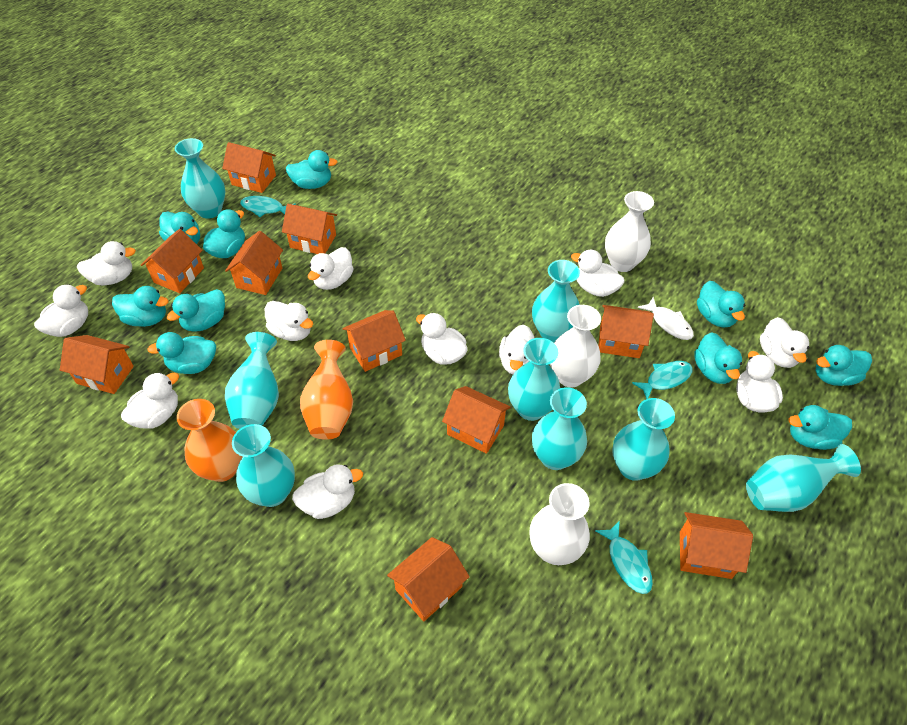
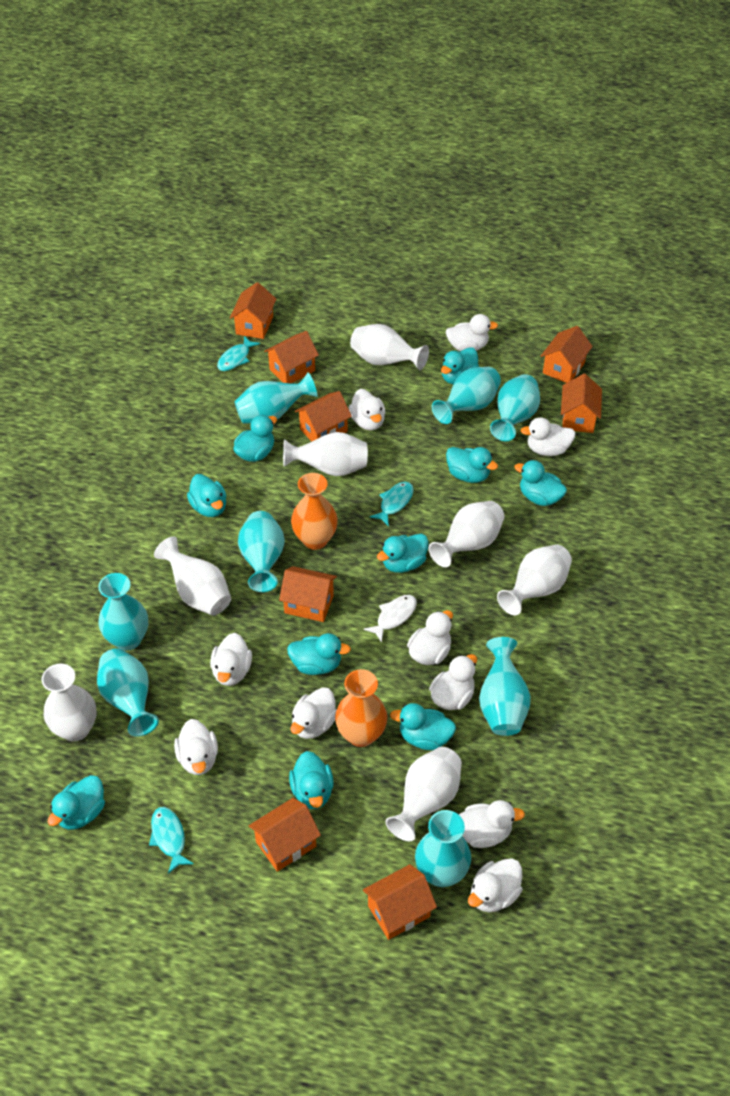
orange house: 10 -> 8
white duck: 11 -> 10
white vase: 3 -> 7

